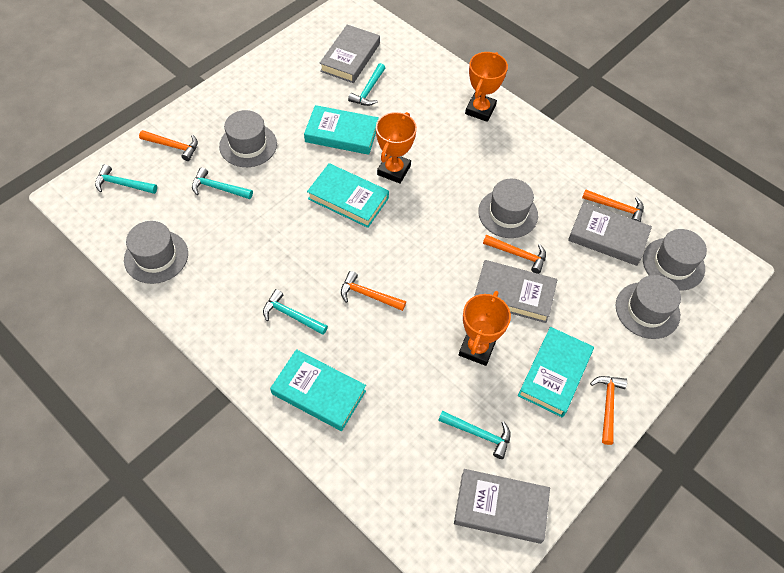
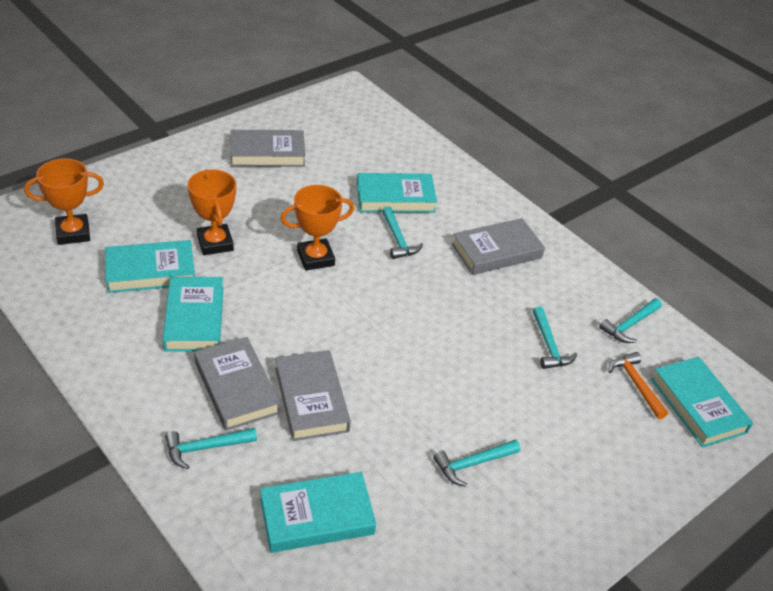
grey hat: 5 -> 0
orange hammer: 5 -> 1
turquoise book: 4 -> 5

